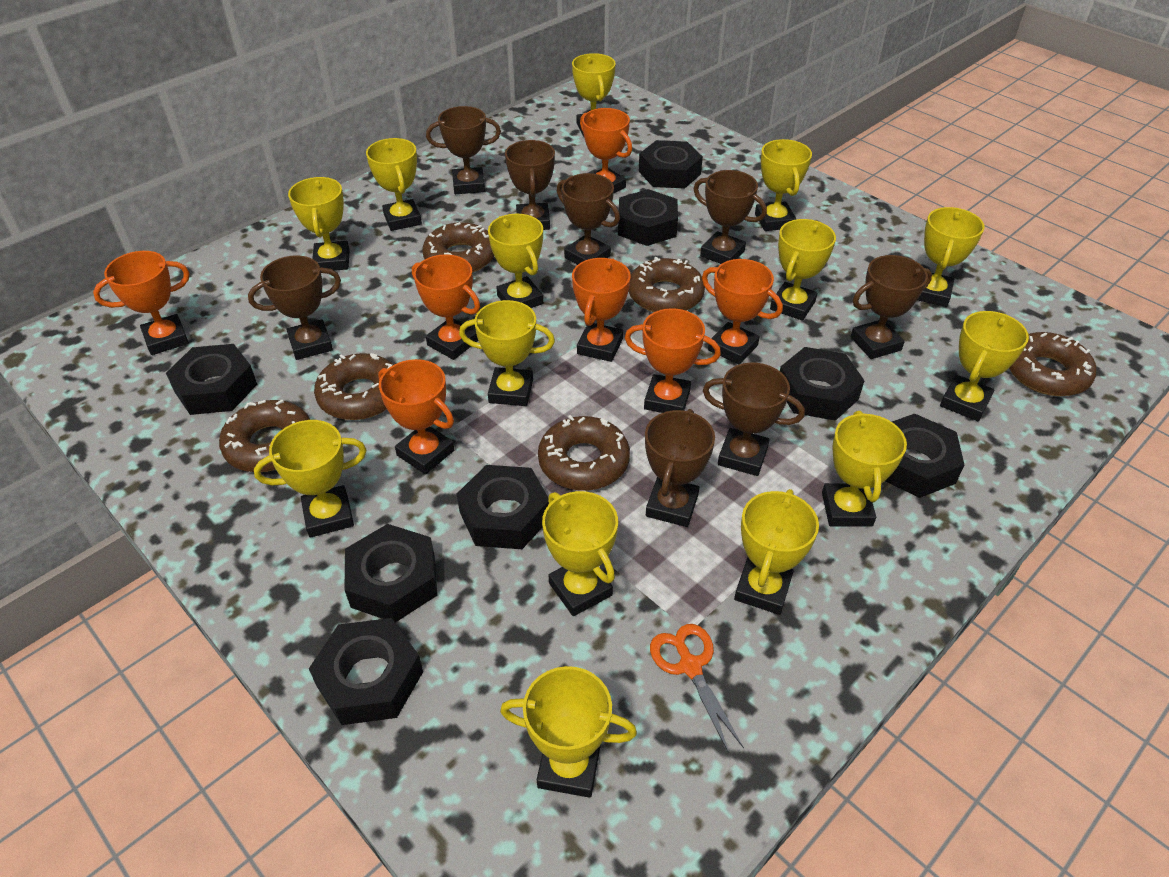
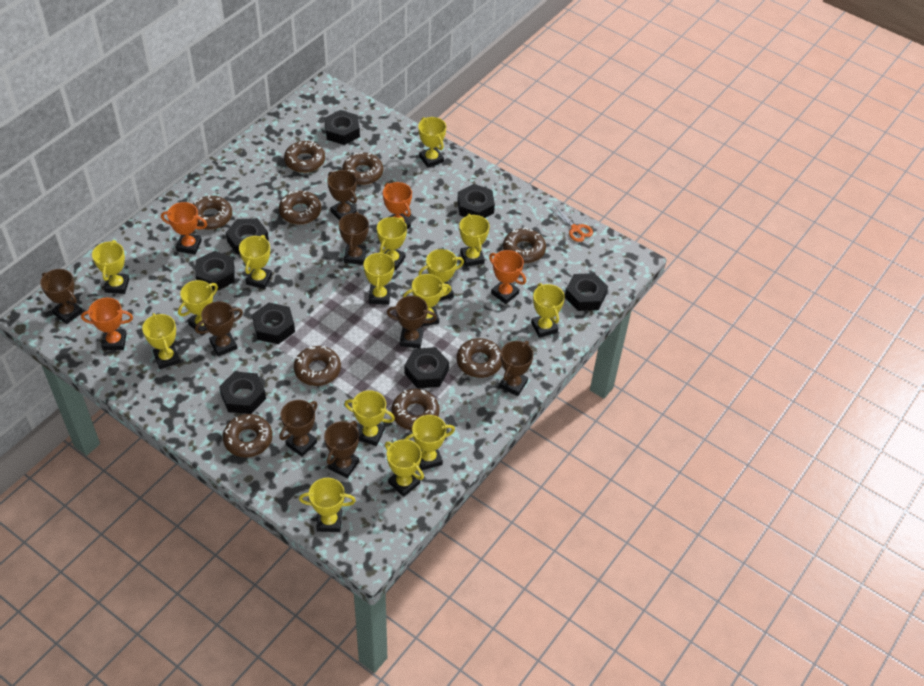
brown donut: 6 -> 9
orange trophy: 7 -> 4
yellow trophy: 14 -> 15

